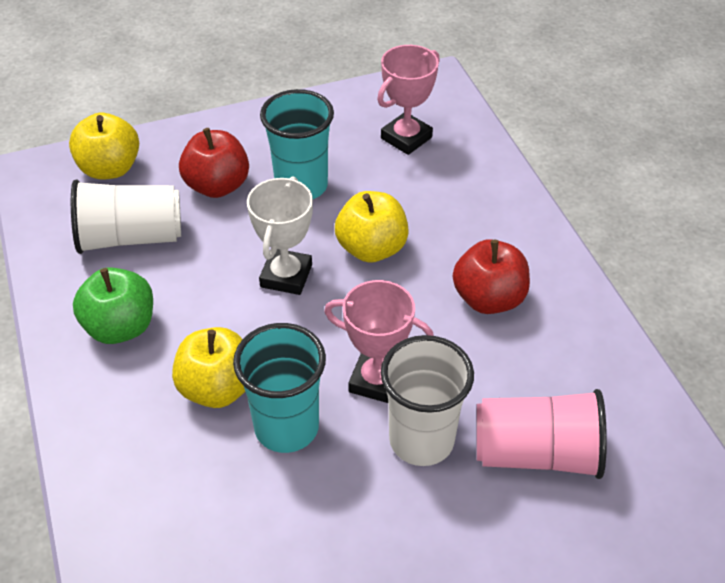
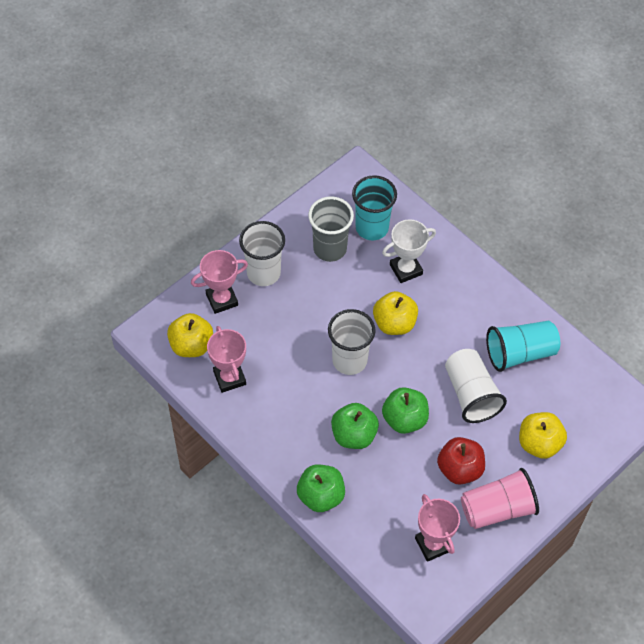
green apple: 1 -> 3
grey cup: 0 -> 1
pink trophy: 2 -> 3
red apple: 2 -> 1
white cup: 2 -> 3

